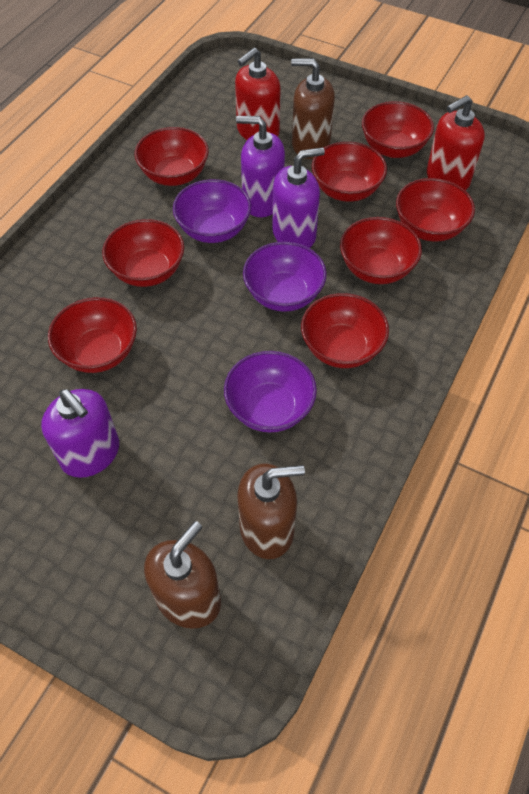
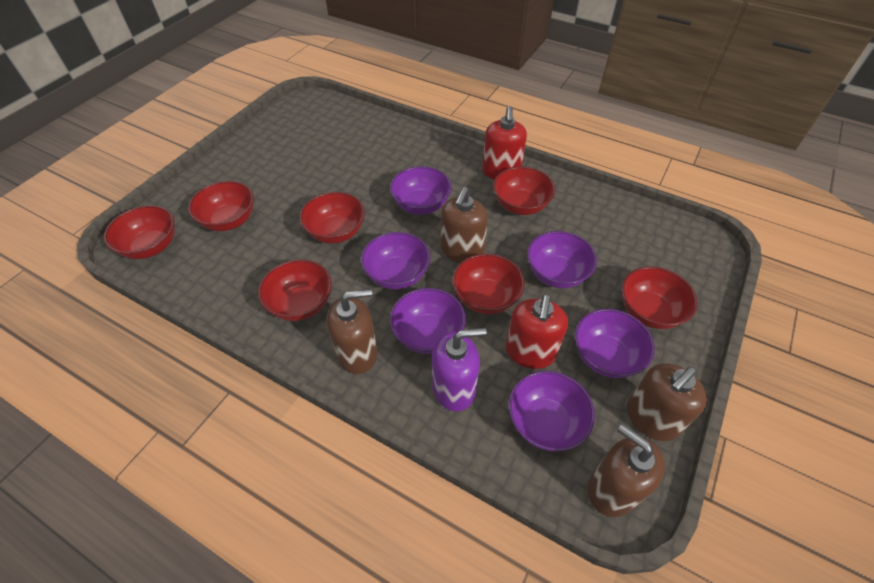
brown soap dispenser: 3 -> 4
purple bowl: 3 -> 6
purple soap dispenser: 3 -> 1
red bowl: 8 -> 7

